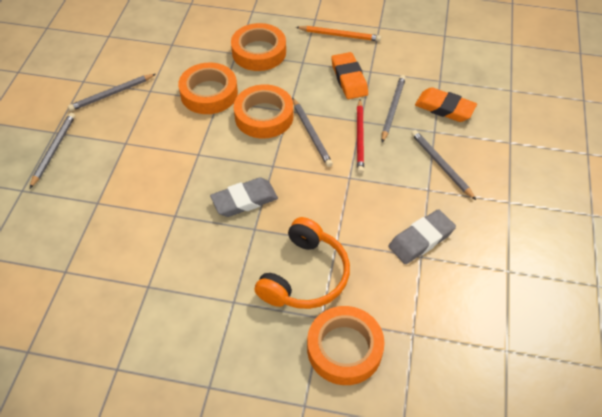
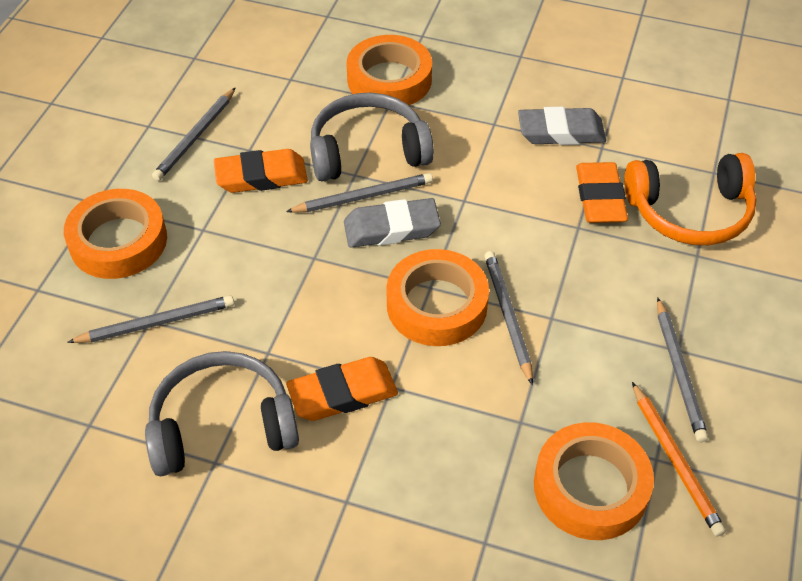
grey headphones: 0 -> 2
orange eraser: 2 -> 3
red pencil: 1 -> 0

